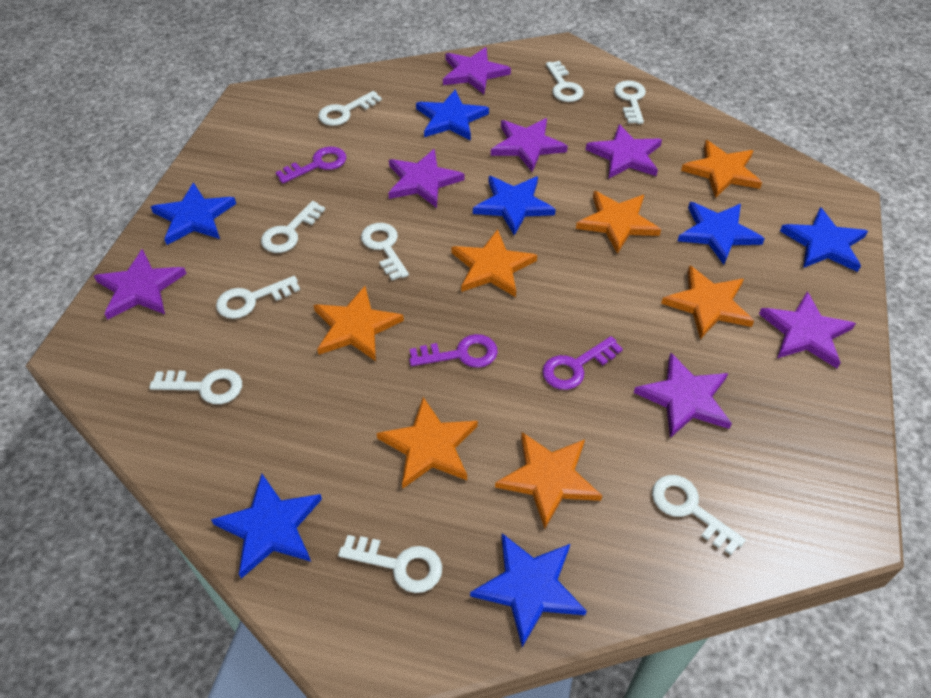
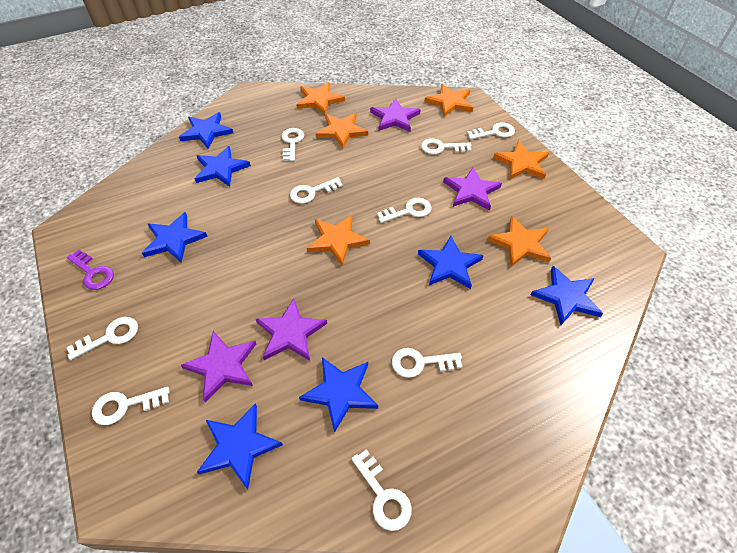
orange star: 7 -> 6
purple key: 3 -> 1
purple star: 7 -> 4

